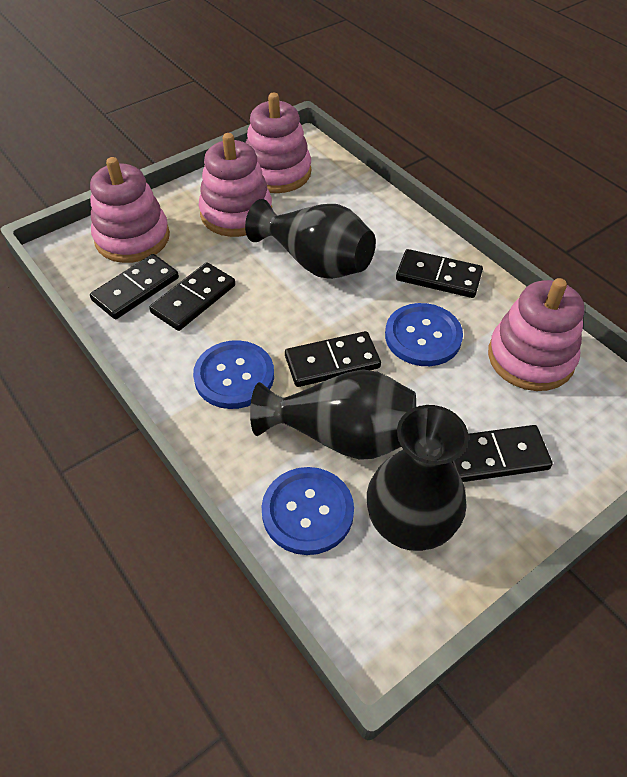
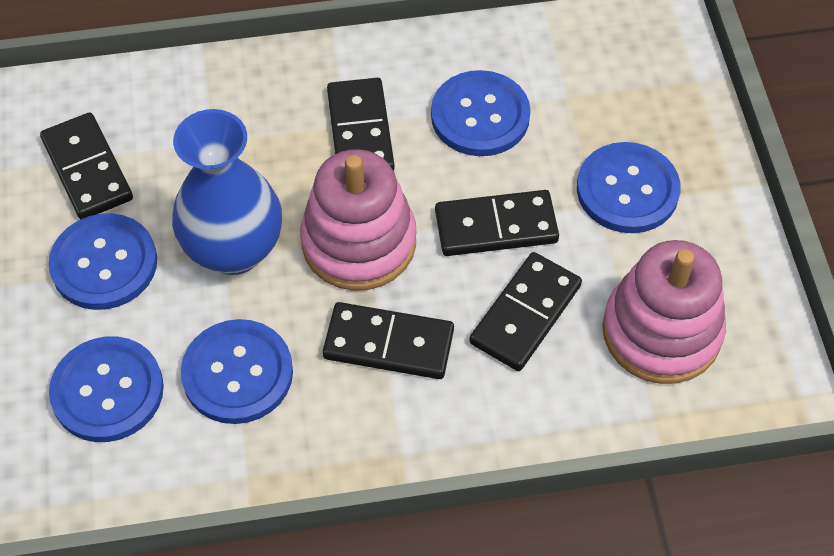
black vase: 3 -> 0
blue button: 3 -> 5
blue vase: 0 -> 1
pink stacking toy: 4 -> 2

